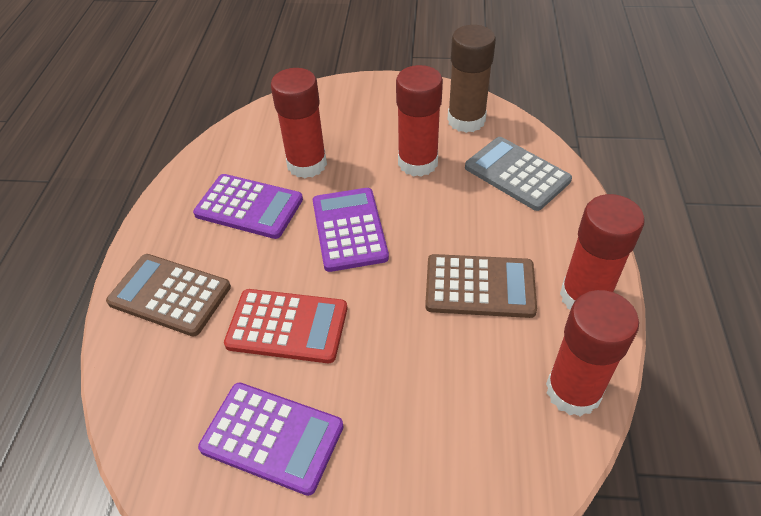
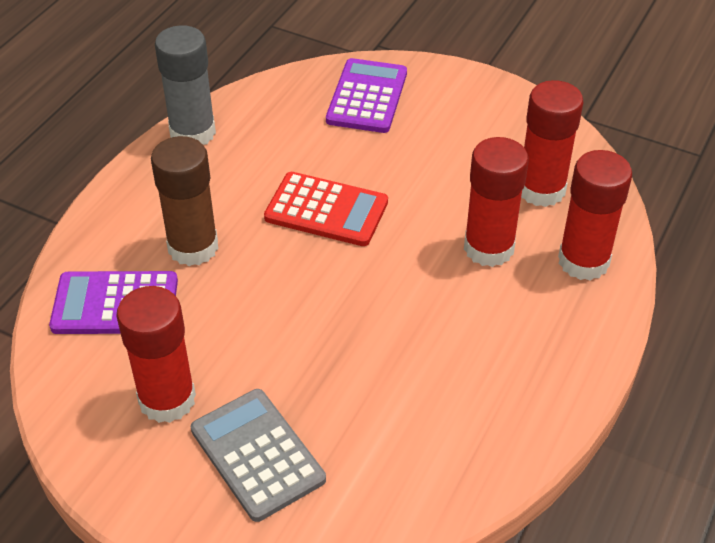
brown calculator: 2 -> 0
grey glue stick: 0 -> 1
purple calculator: 3 -> 2

